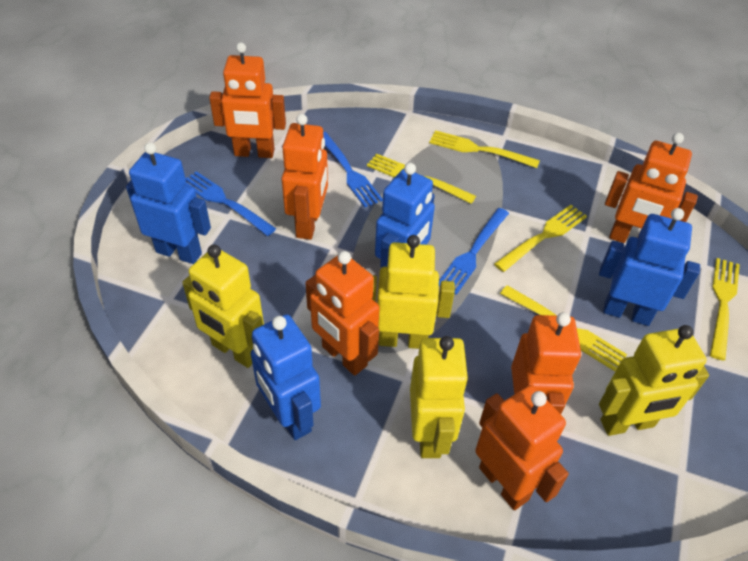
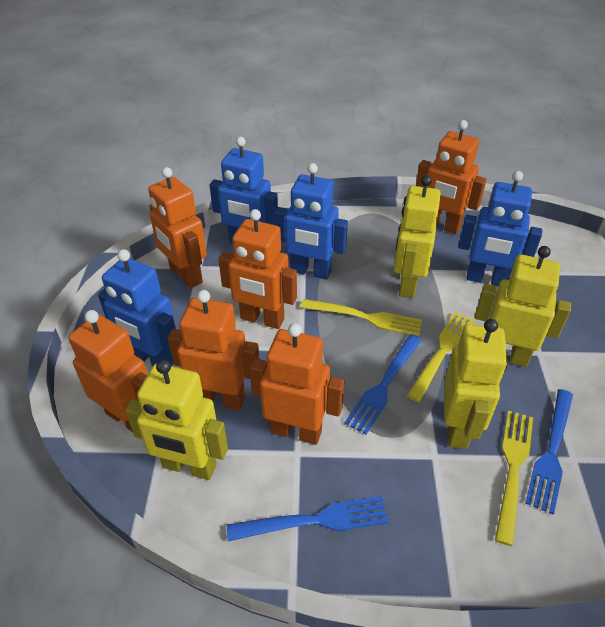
yellow fork: 5 -> 3

